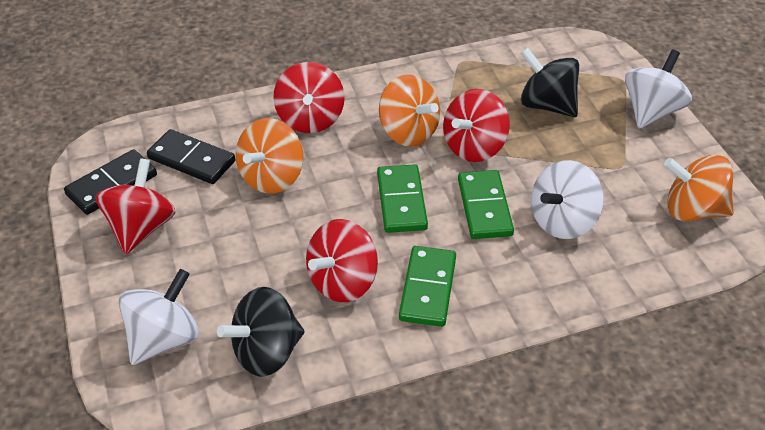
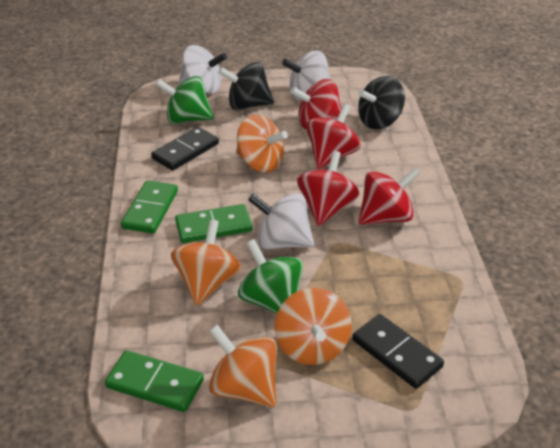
green spinning top: 0 -> 2
orange spinning top: 3 -> 4

